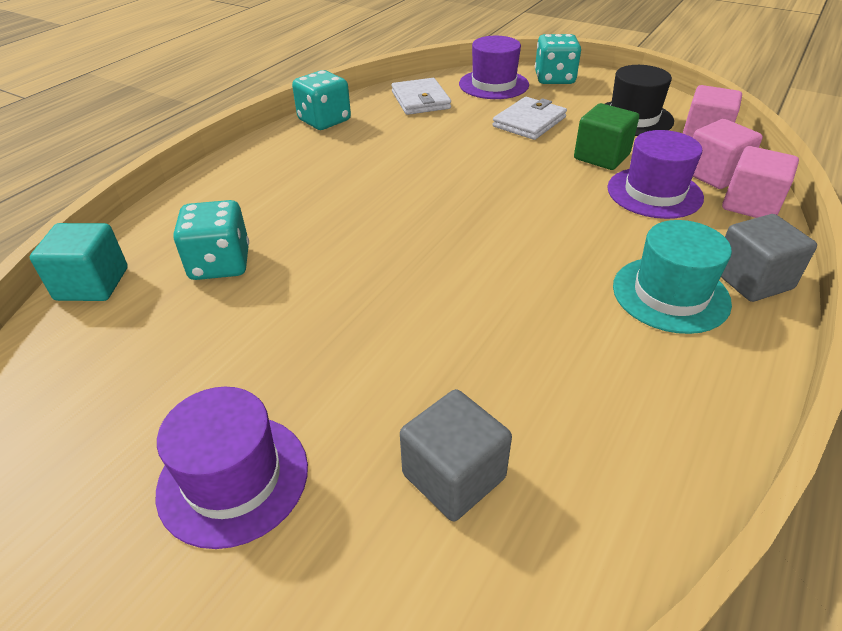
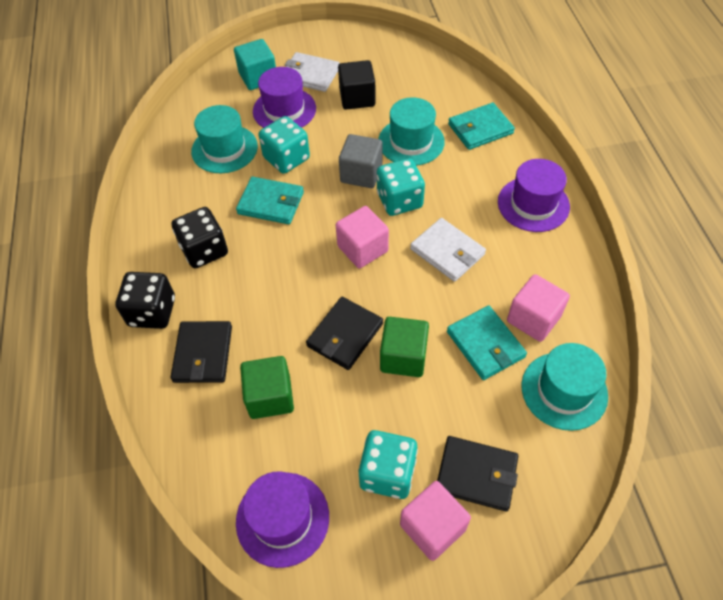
black cube: 0 -> 1
black dice: 0 -> 2
black hat: 1 -> 0
black wallet: 0 -> 3
green cube: 1 -> 2
grey cube: 2 -> 1
turquoise hat: 1 -> 3
turquoise wallet: 0 -> 3

